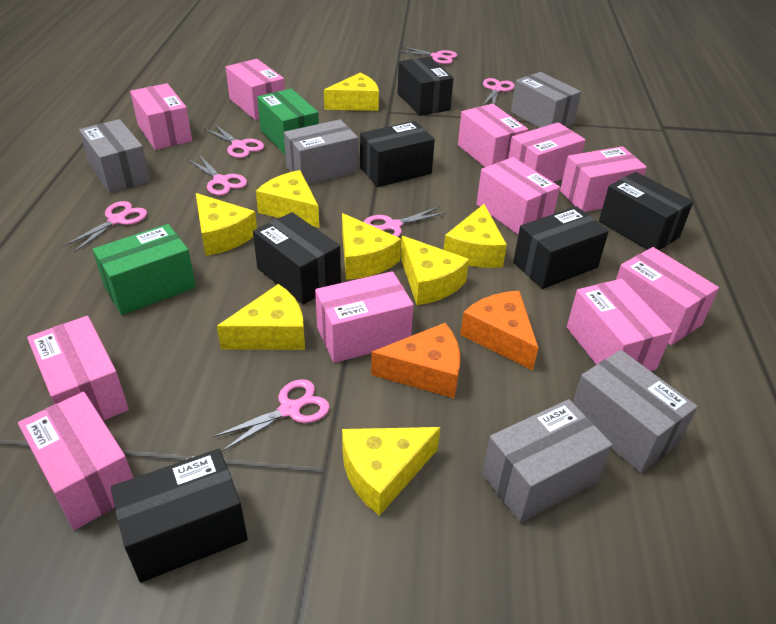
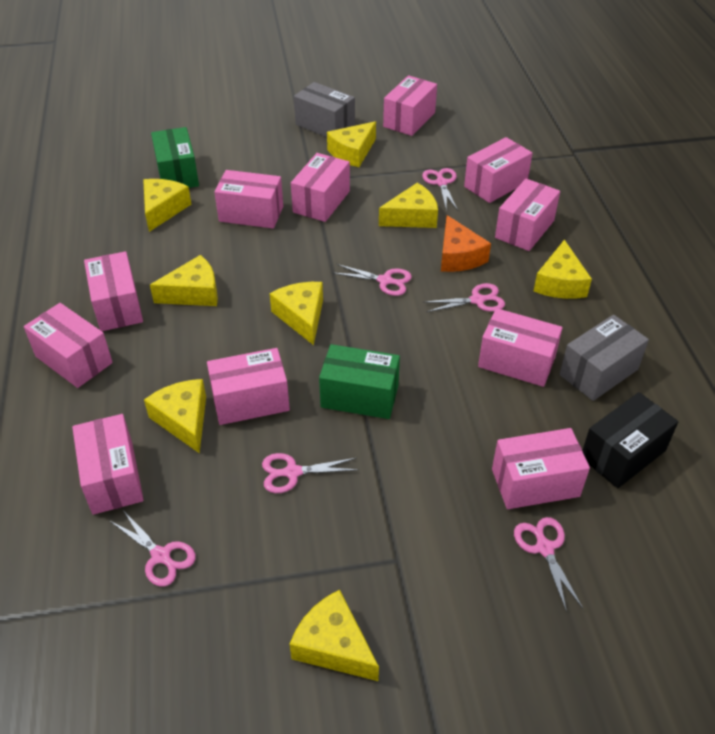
black box: 6 -> 1
grey box: 5 -> 2
orange cheese: 2 -> 1
pink scissors: 7 -> 6

